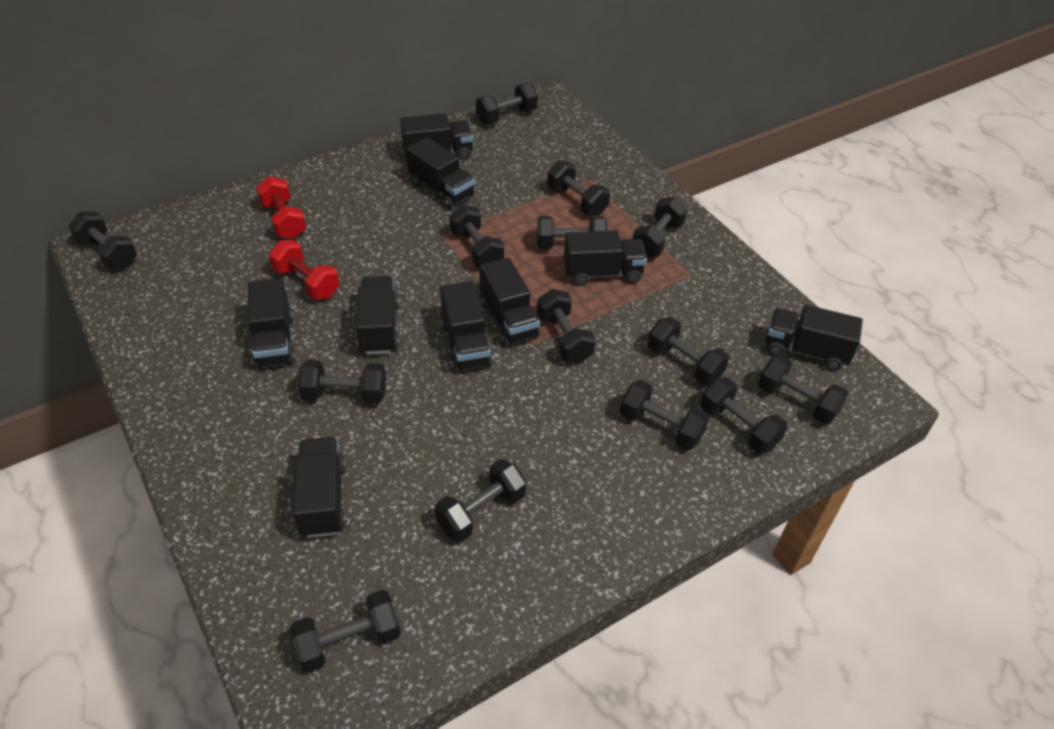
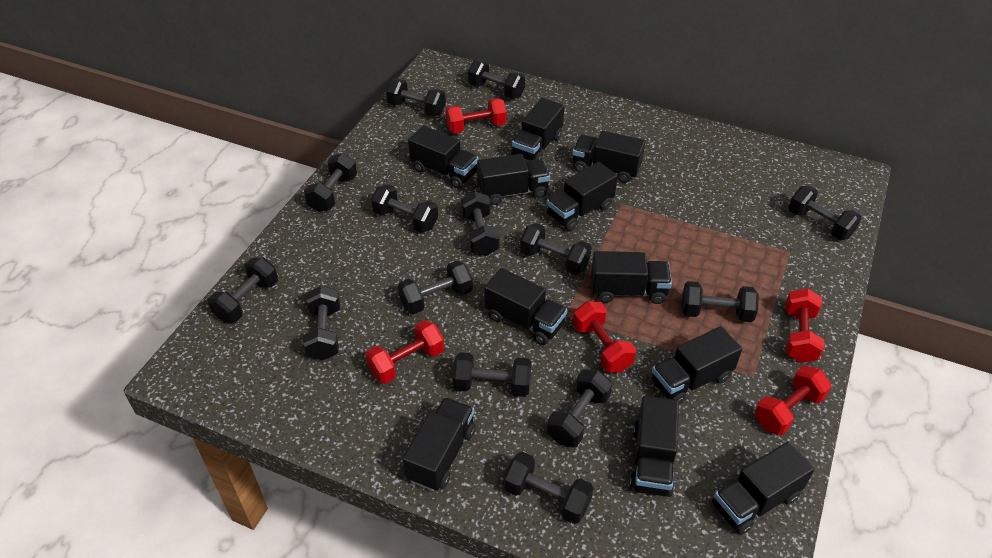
black truck: 9 -> 11
red dumbbell: 2 -> 5

